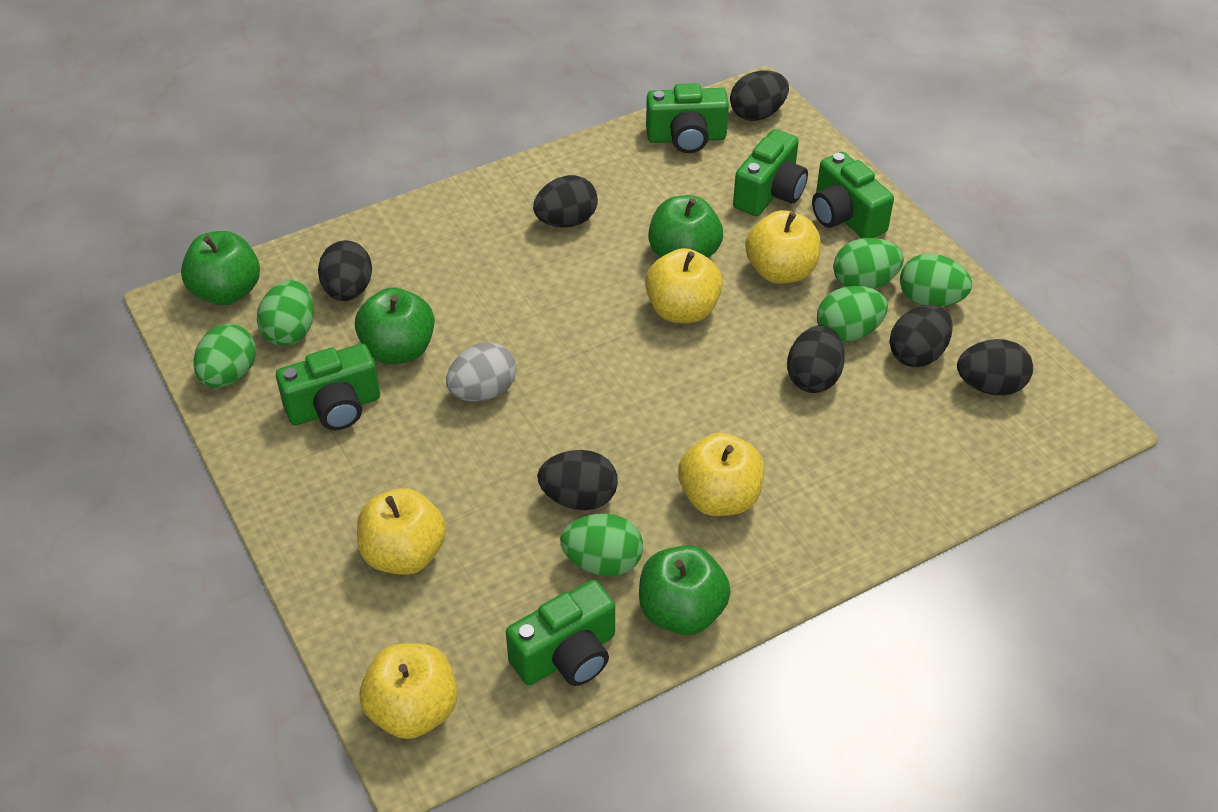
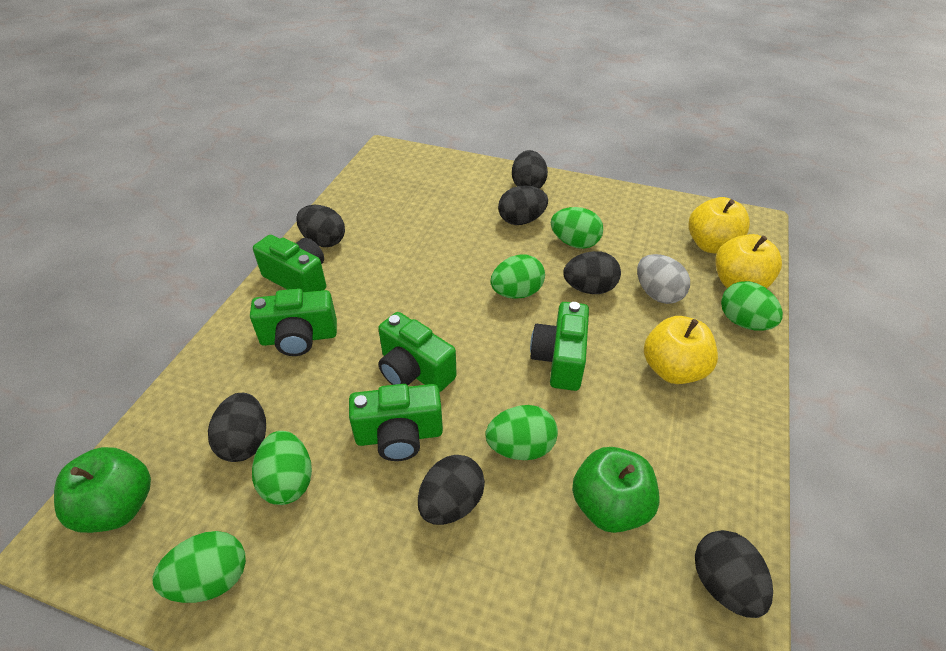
green apple: 4 -> 2
yellow apple: 5 -> 3

